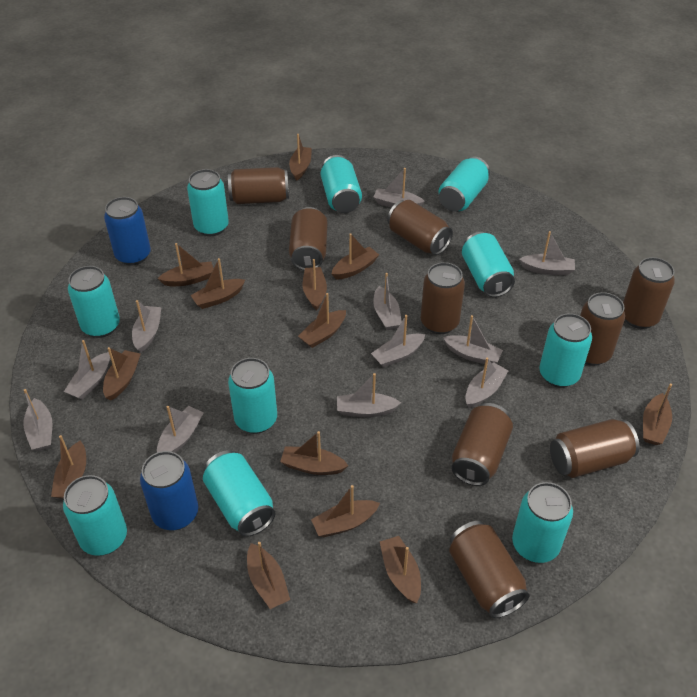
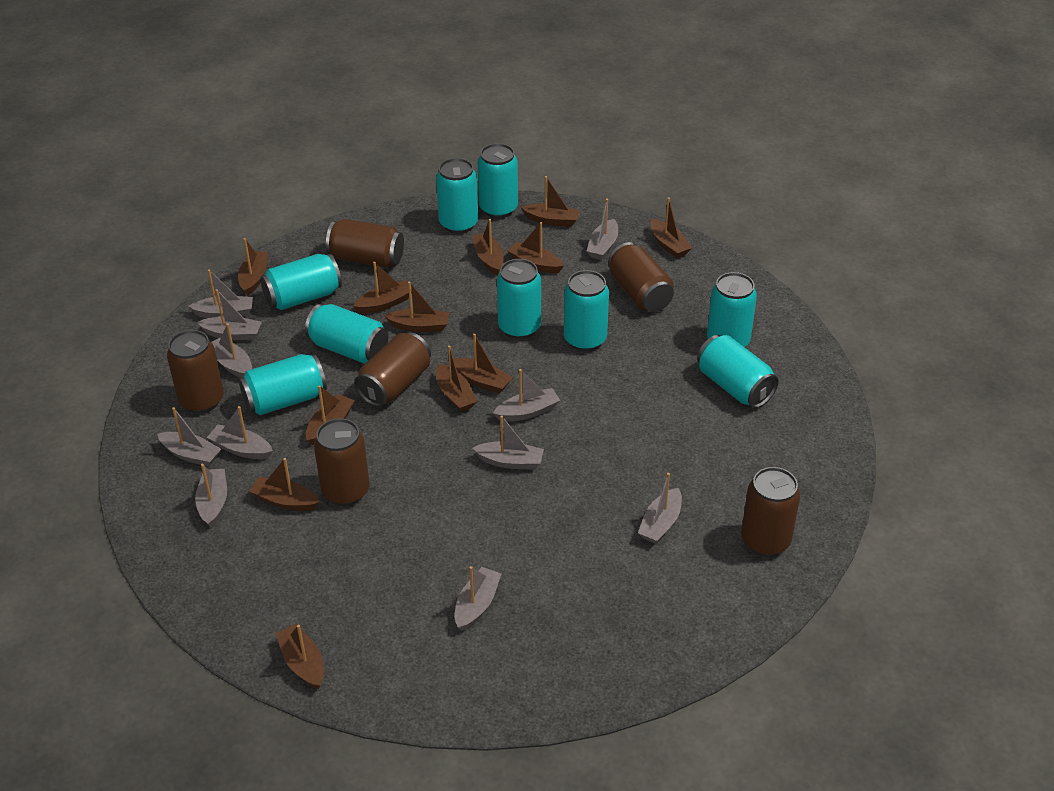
blue can: 2 -> 0
brown boat: 13 -> 12
brown can: 9 -> 6
turquoise can: 10 -> 9

